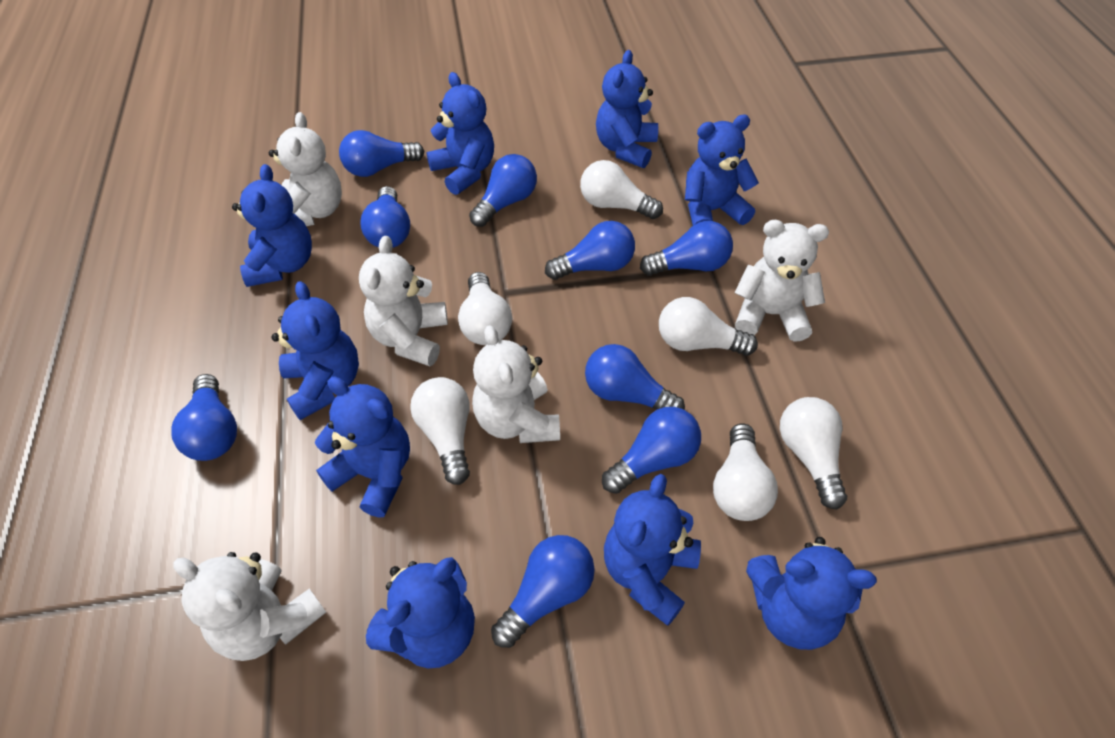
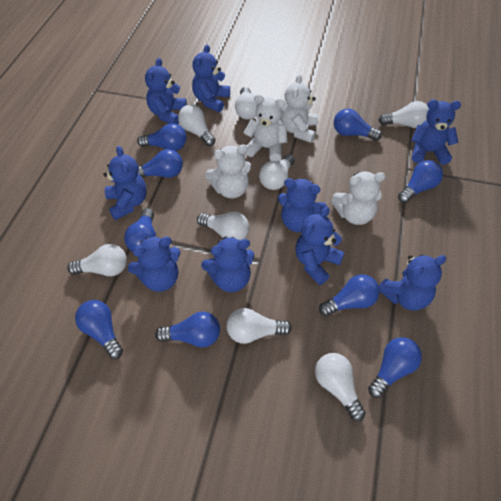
white light bulb: 6 -> 8
white teddy bear: 5 -> 4

